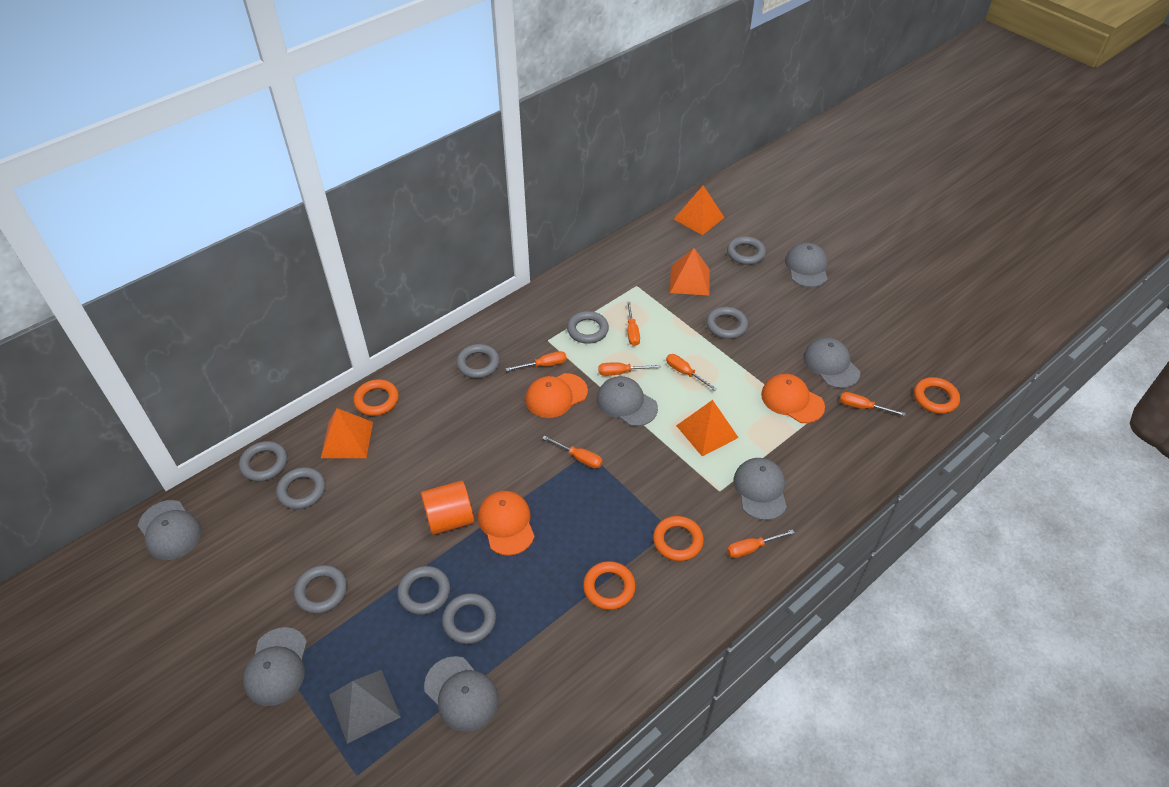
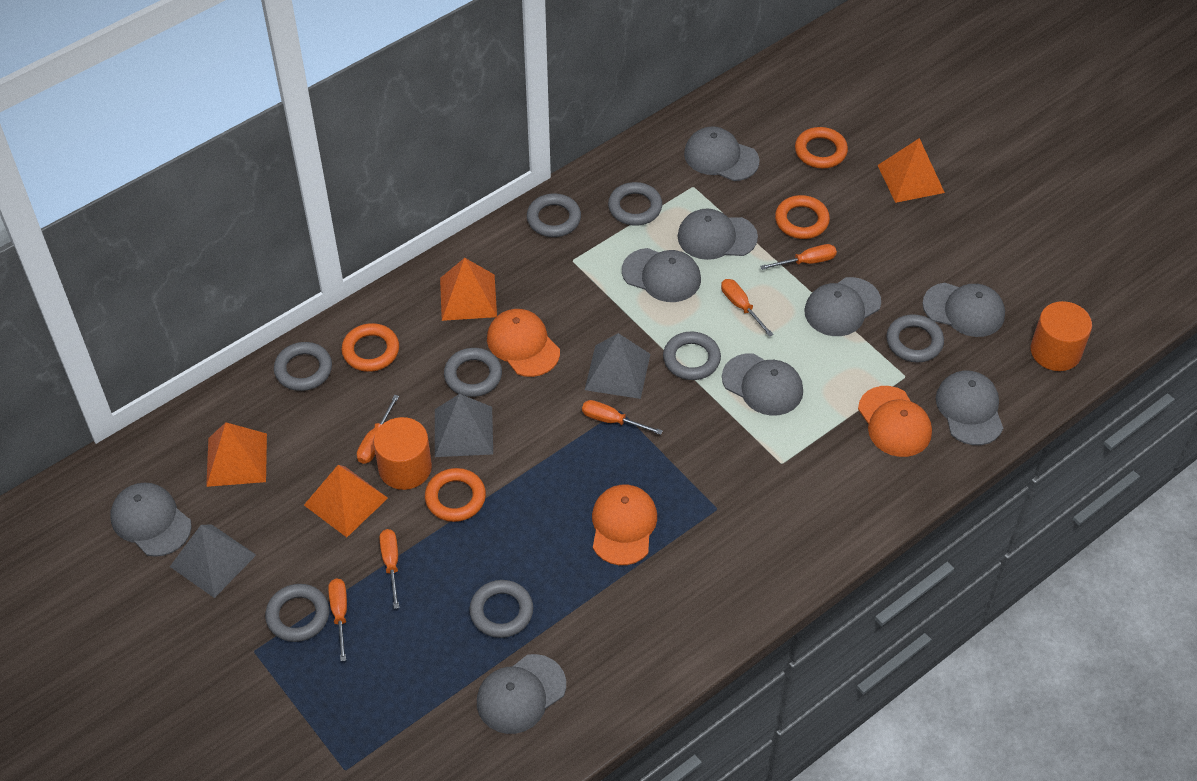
grey cap: 7 -> 9
grey pyramid: 1 -> 3
grey ring: 9 -> 8
orange cylinder: 1 -> 2
orange screwdriver: 7 -> 6

